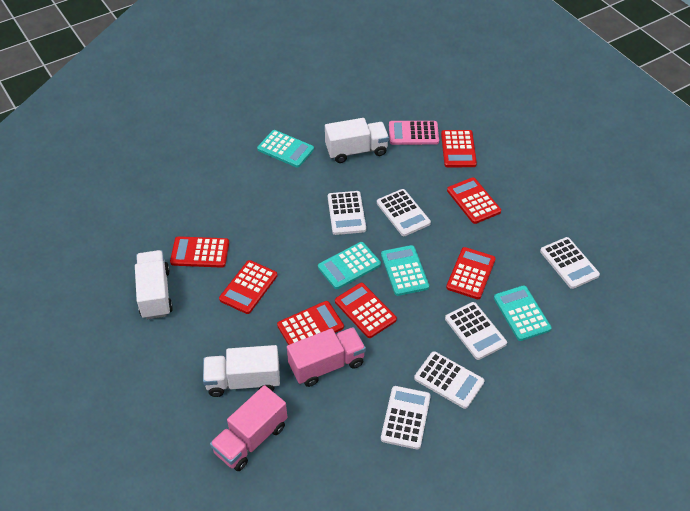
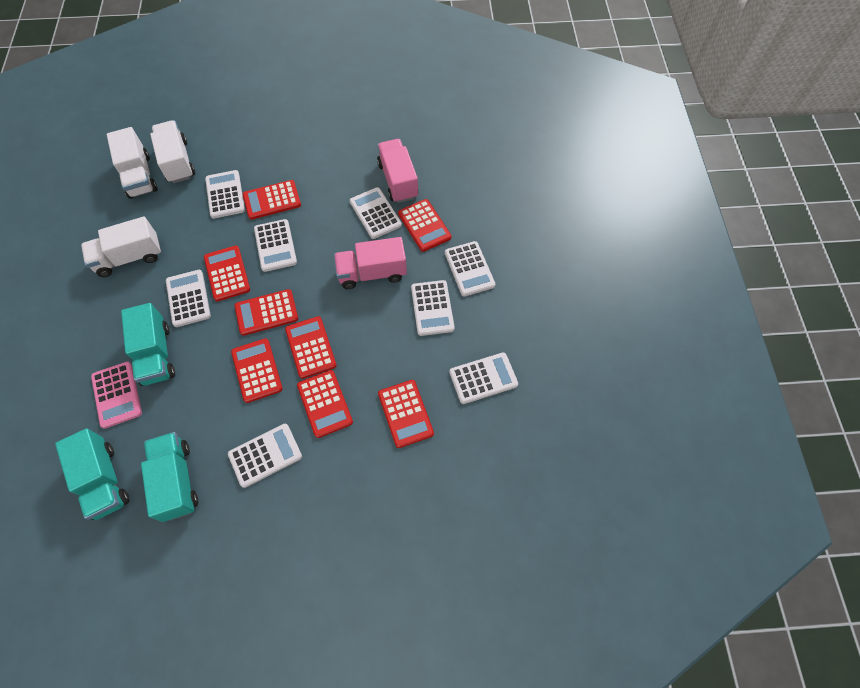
red calculator: 7 -> 8
turquoise calculator: 4 -> 0
turquoise truck: 0 -> 3
white calculator: 6 -> 8

